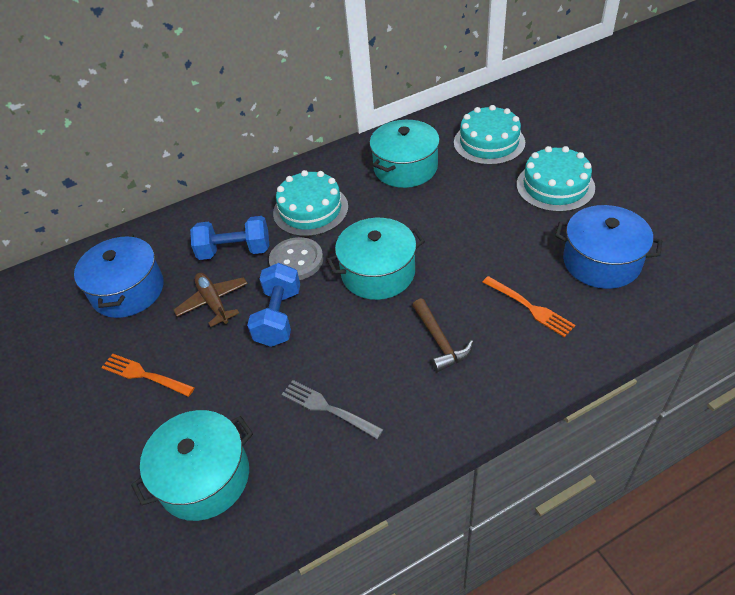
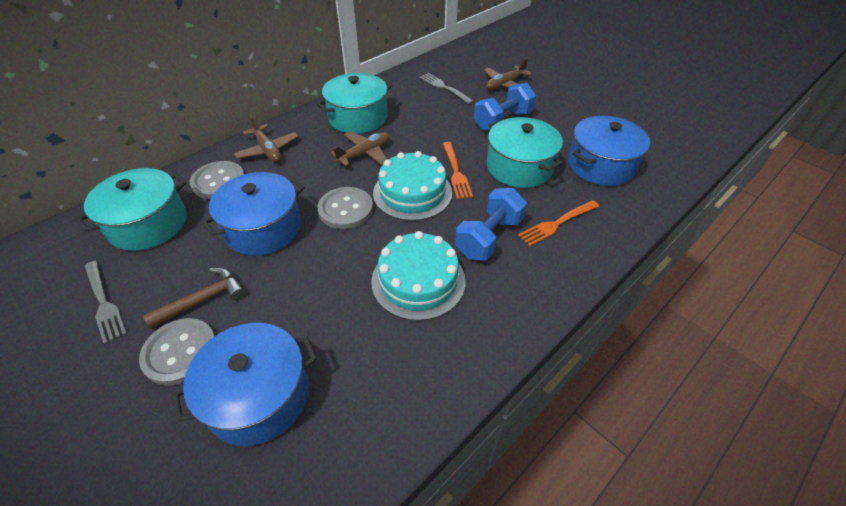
blue pot: 2 -> 3
brown plane: 1 -> 3
grey button: 1 -> 3
grey fork: 1 -> 2
turquoise cake: 3 -> 2

